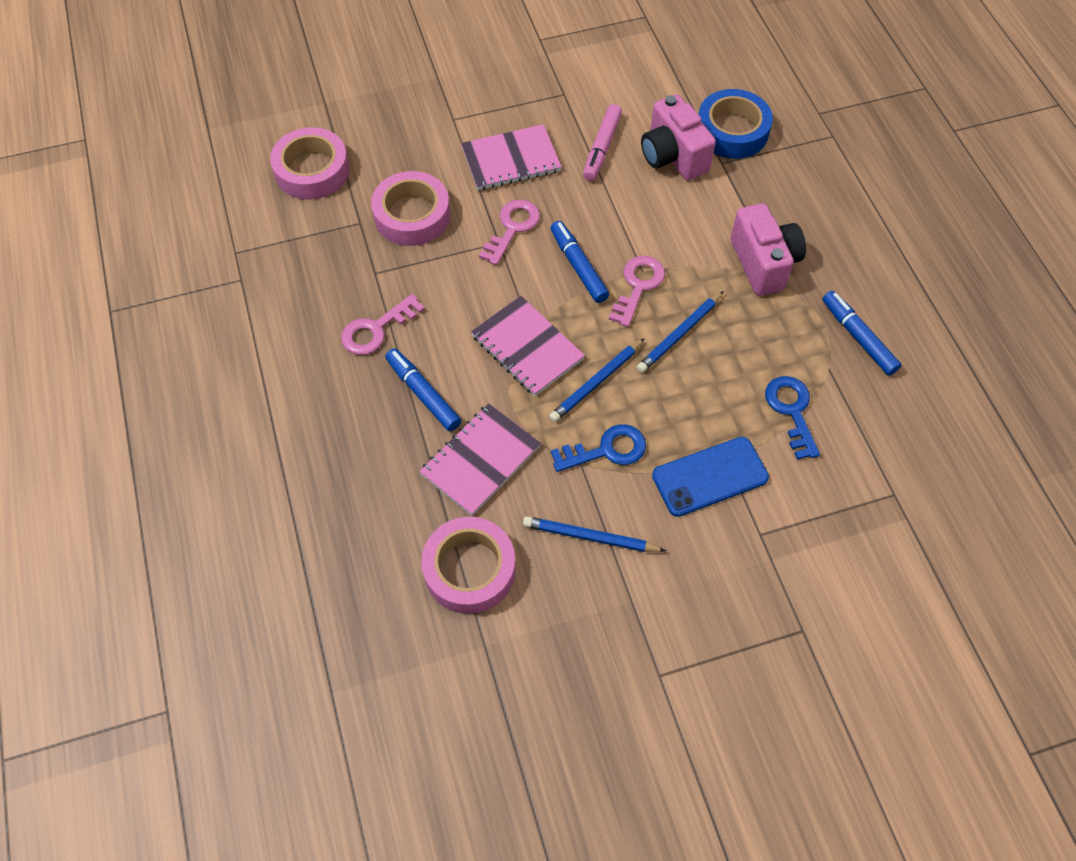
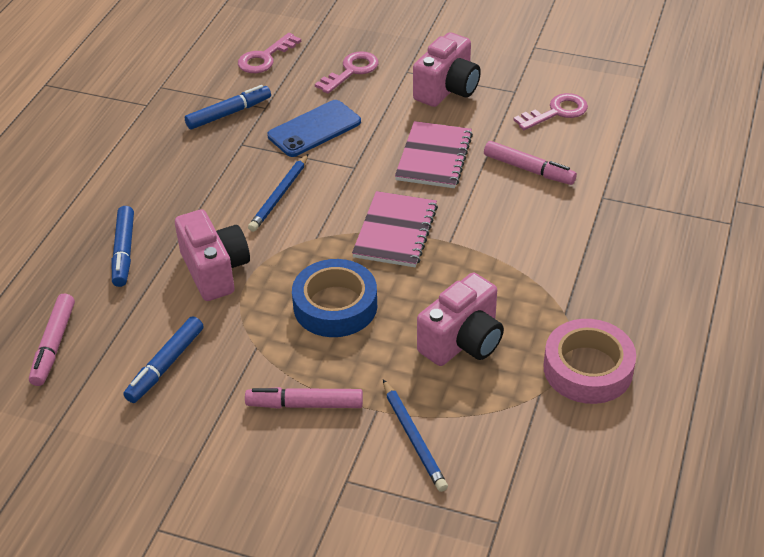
blue key: 2 -> 0
blue pencil: 3 -> 2
pink camera: 2 -> 3
pink marker: 1 -> 3
pink notebook: 3 -> 2
pink tape: 3 -> 1

